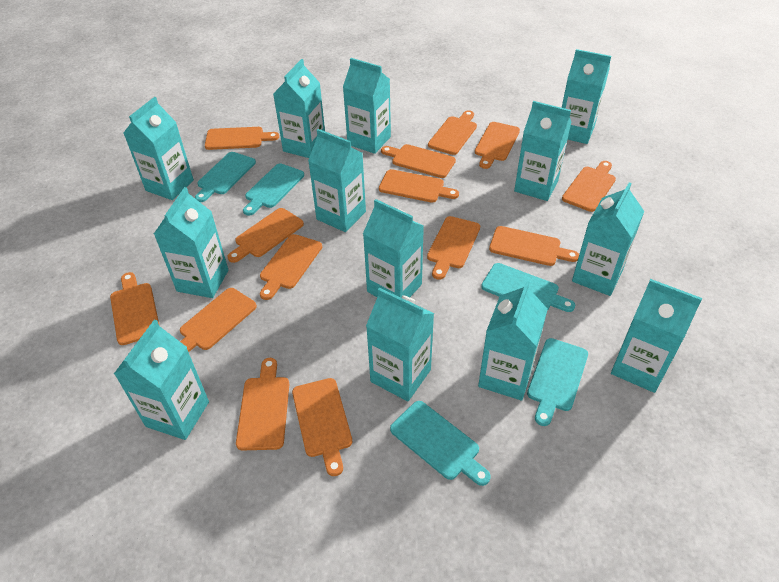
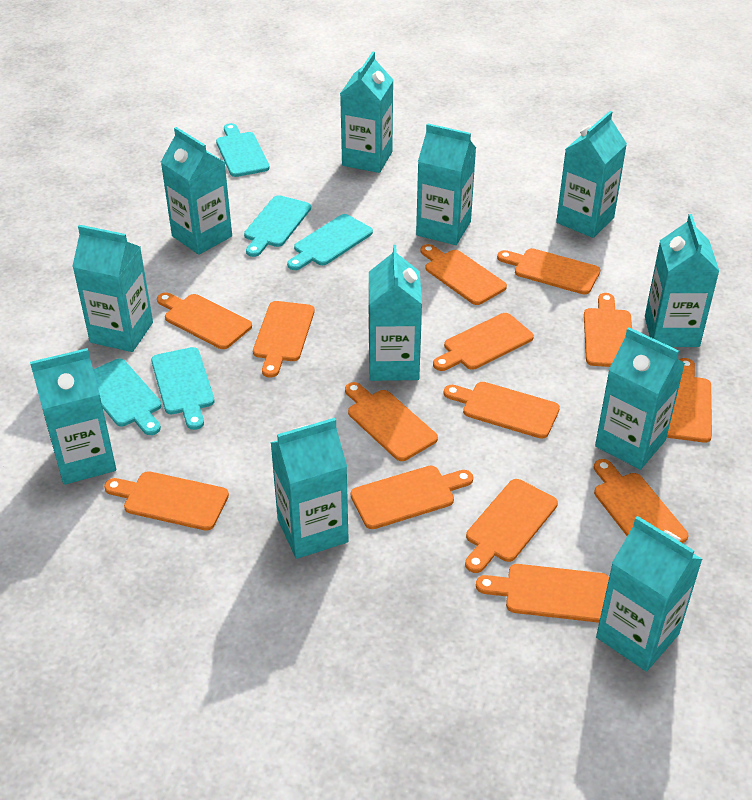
turquoise carton: 13 -> 11

